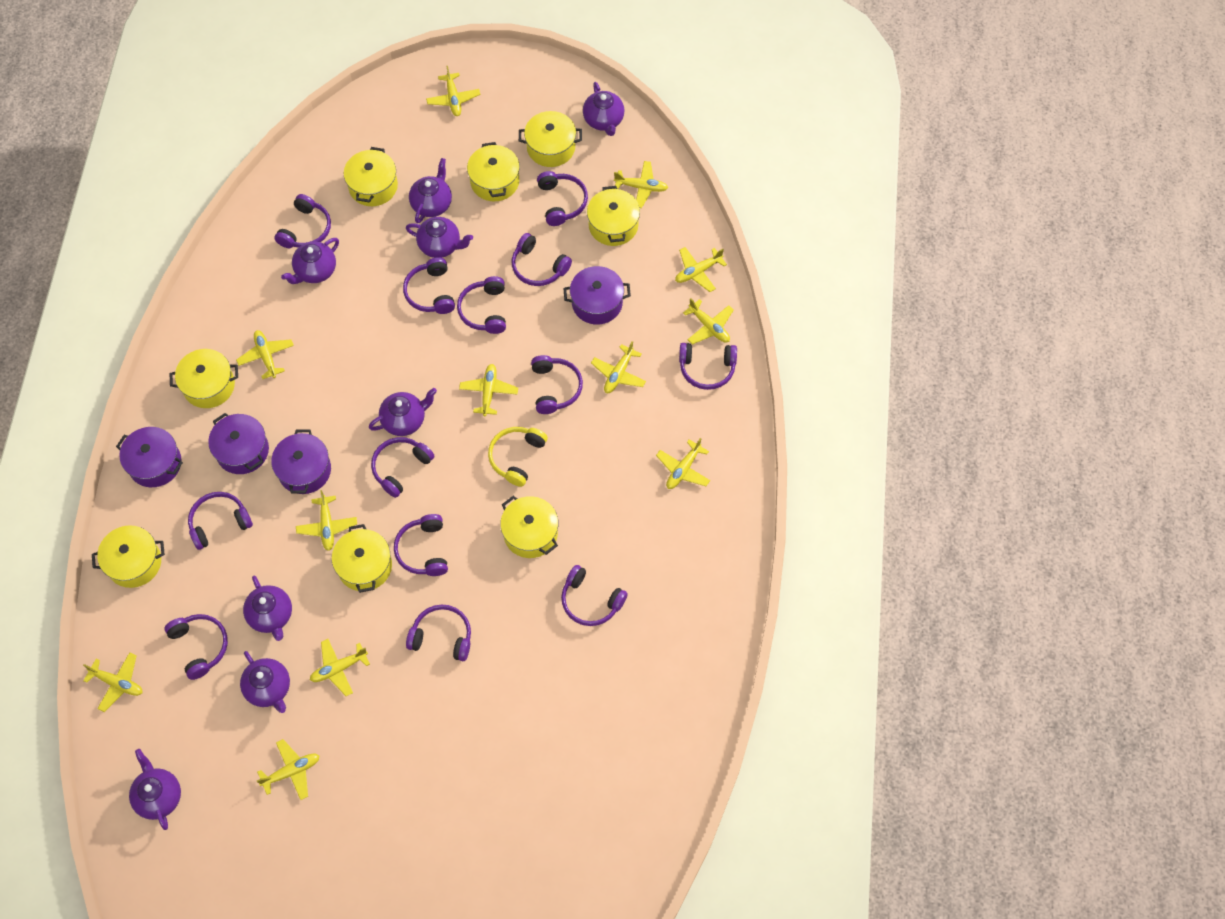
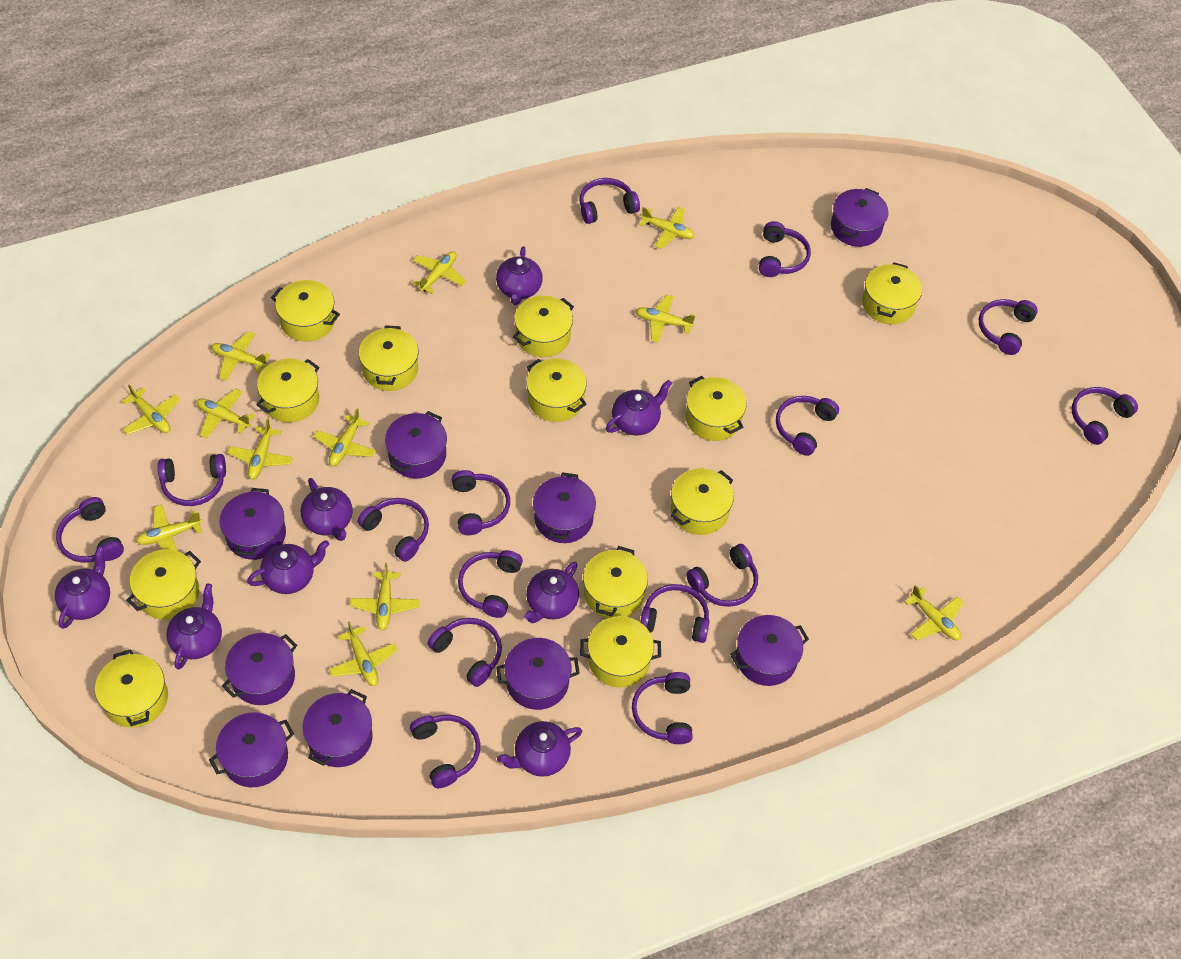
purple headphones: 13 -> 15
purple pot: 4 -> 9
yellow headphones: 1 -> 0
yellow pot: 8 -> 12

